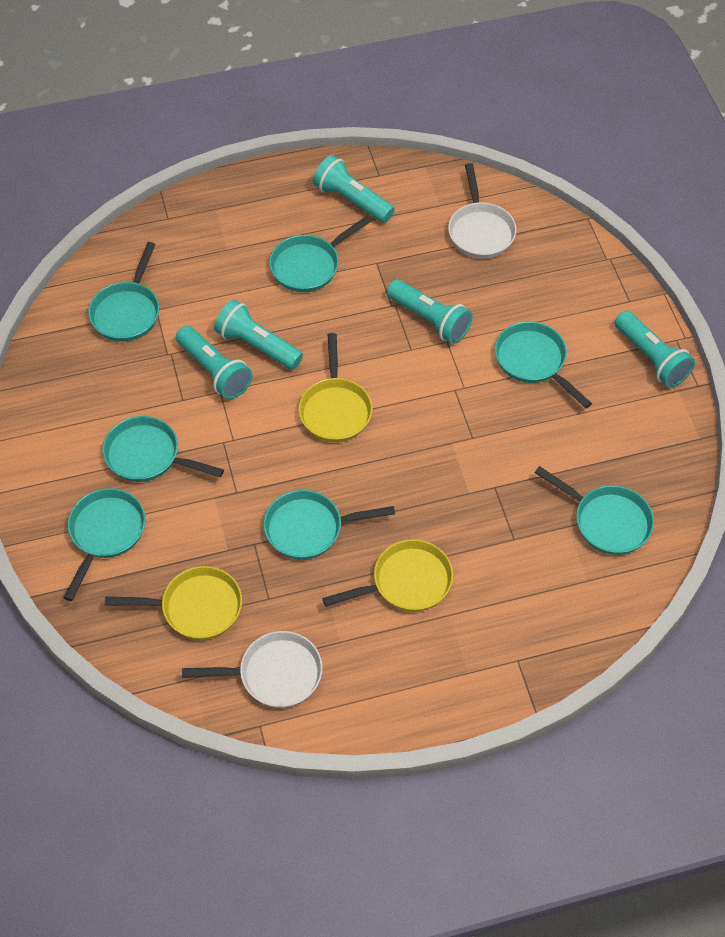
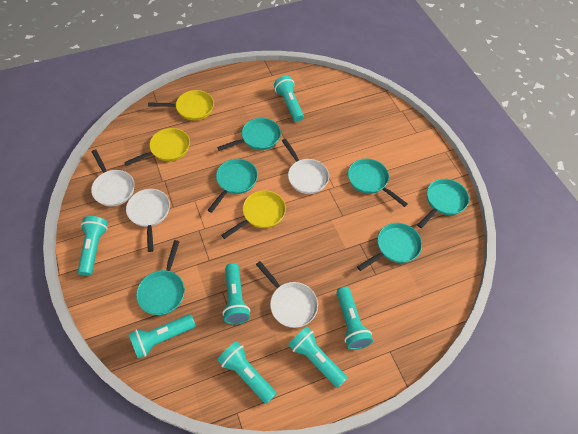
turquoise flashlight: 5 -> 7
turquoise pan: 7 -> 6
white pan: 2 -> 4

